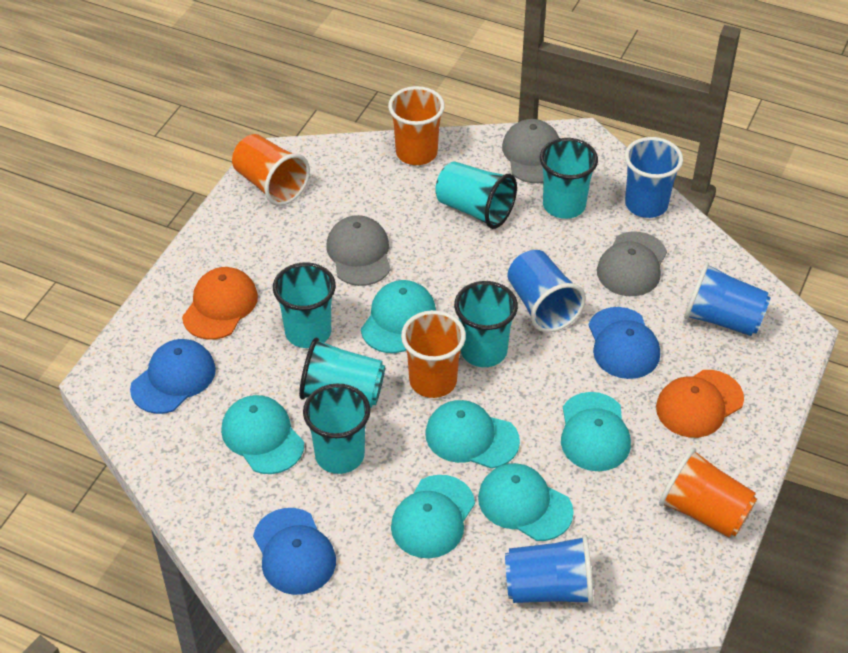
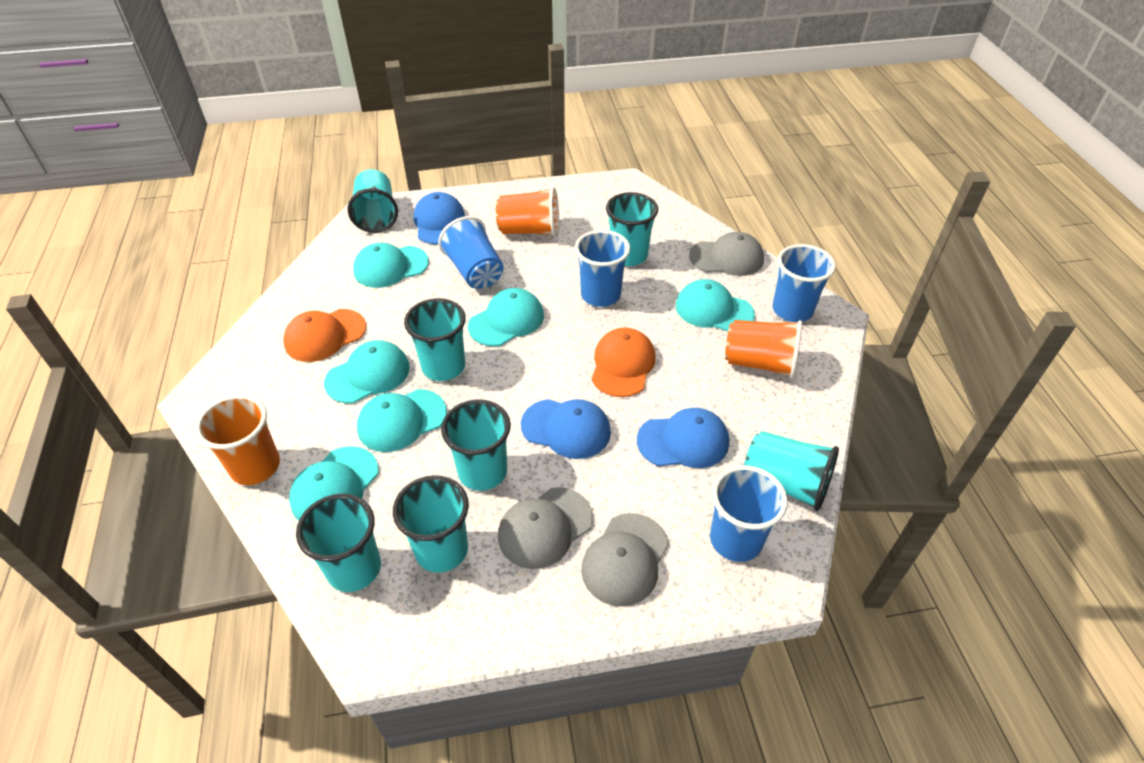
orange cup: 4 -> 3
turquoise cup: 6 -> 7

